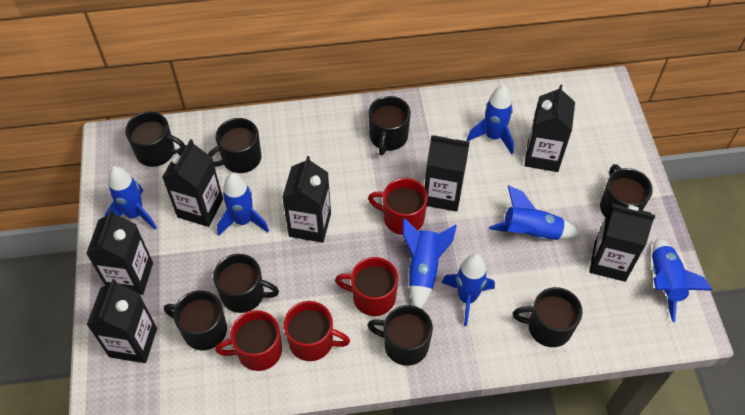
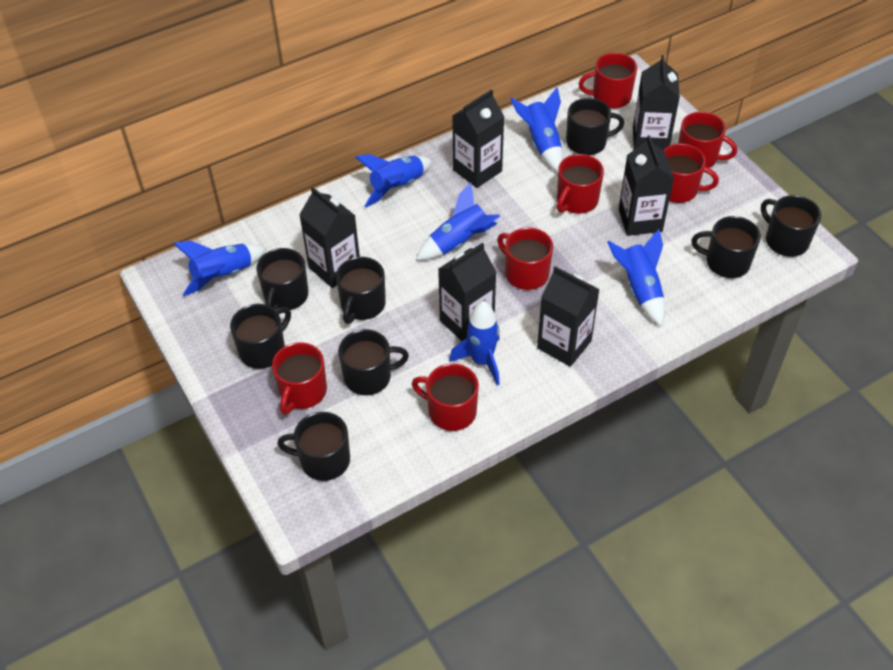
black carton: 7 -> 6
blue rocket: 7 -> 6
red mug: 4 -> 7

